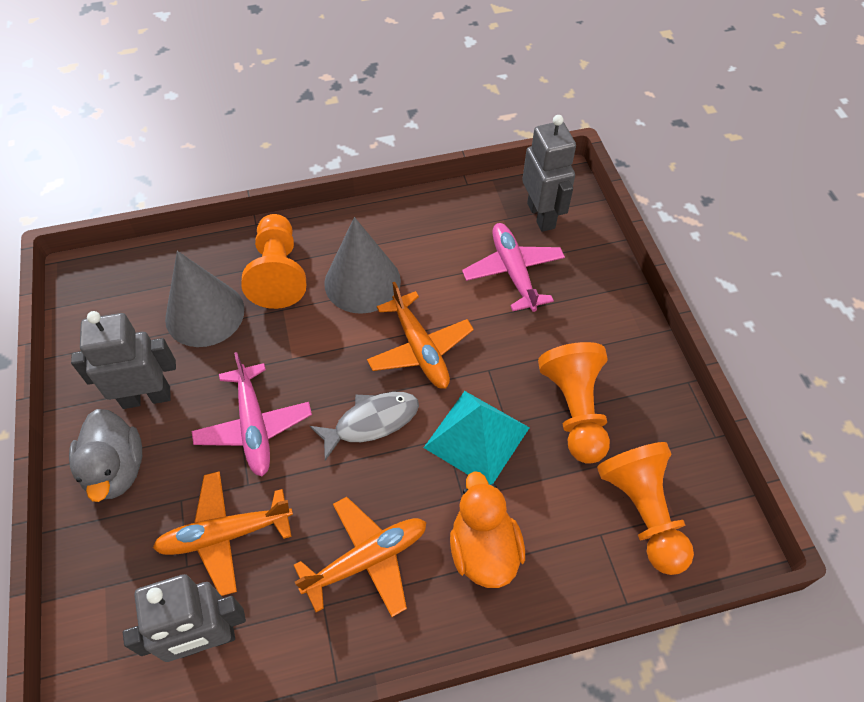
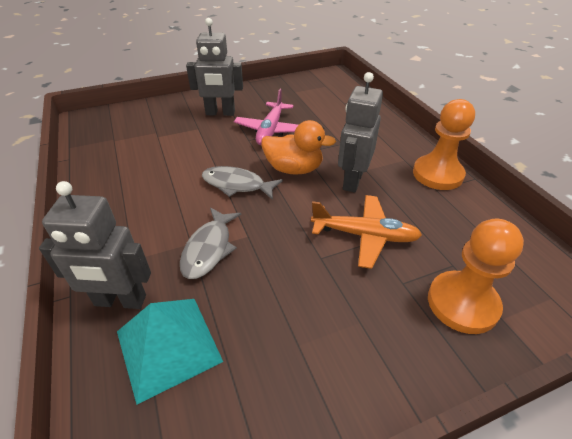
grey cone: 2 -> 0
grey duck: 1 -> 0
grey fish: 1 -> 2
orange pawn: 3 -> 2
orange plane: 3 -> 1
pink plane: 2 -> 1

